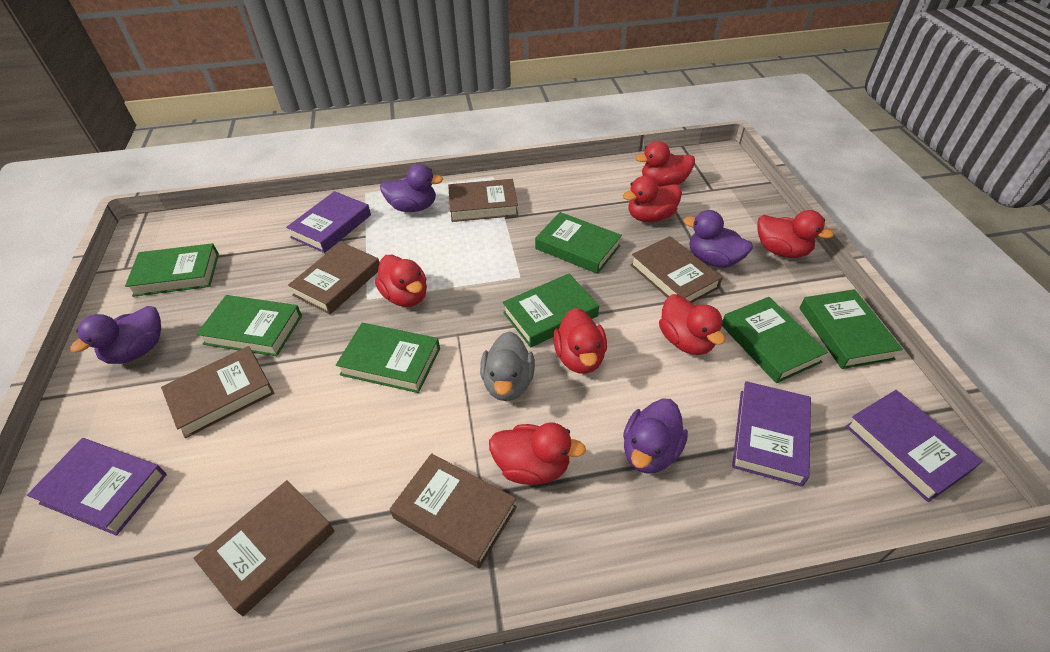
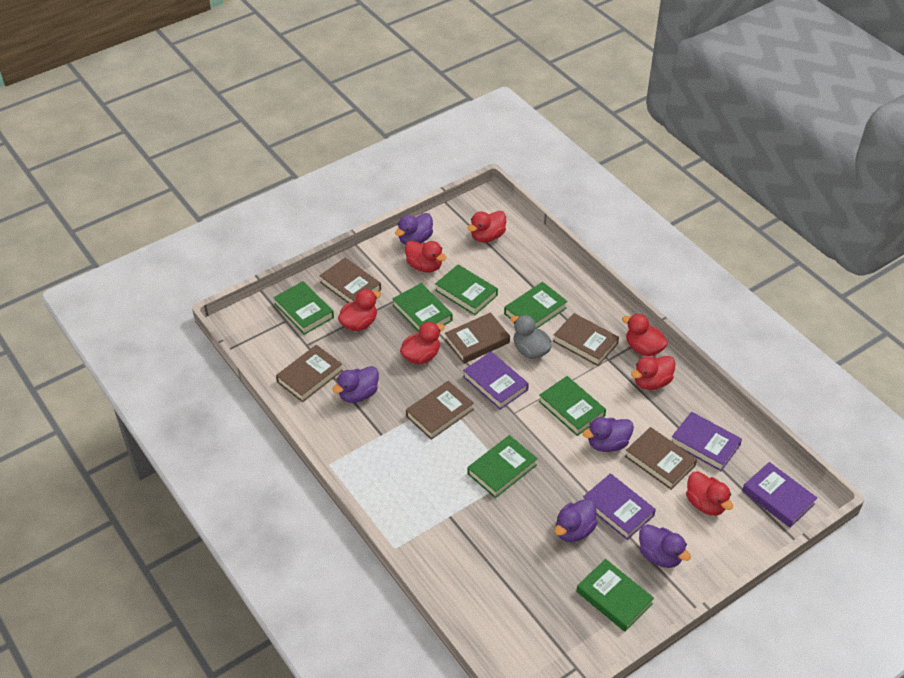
purple duck: 4 -> 5

